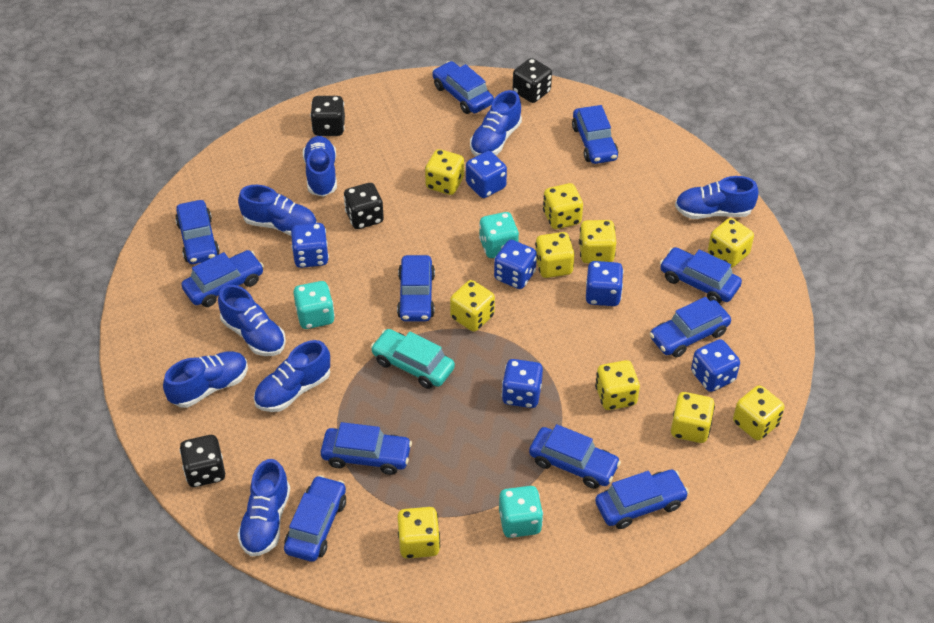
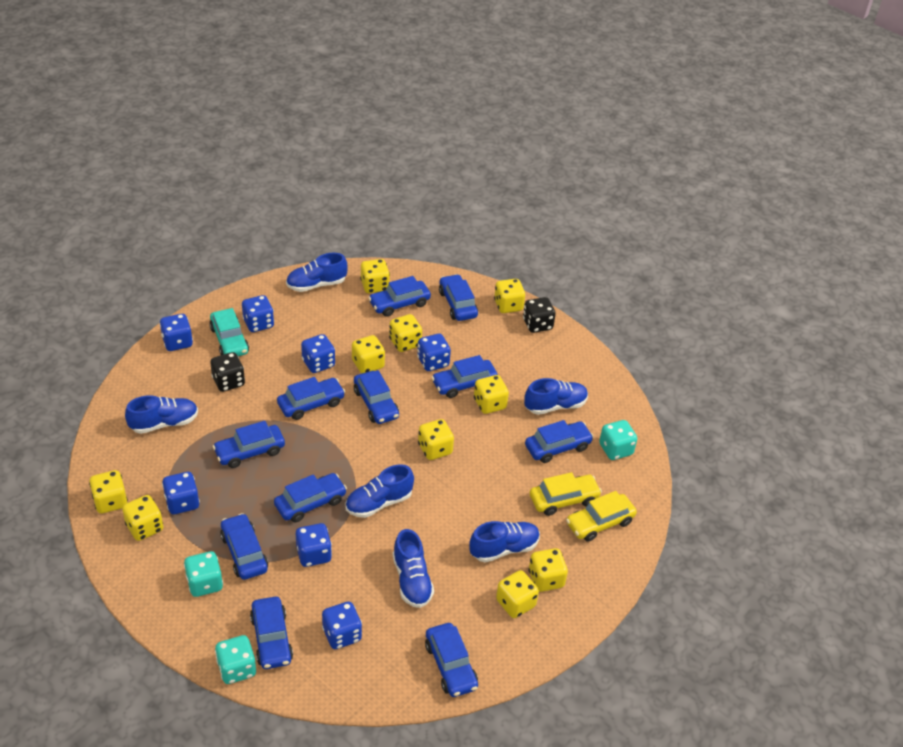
black dice: 4 -> 2
blue dice: 6 -> 7
blue shoe: 8 -> 6
yellow car: 0 -> 2

